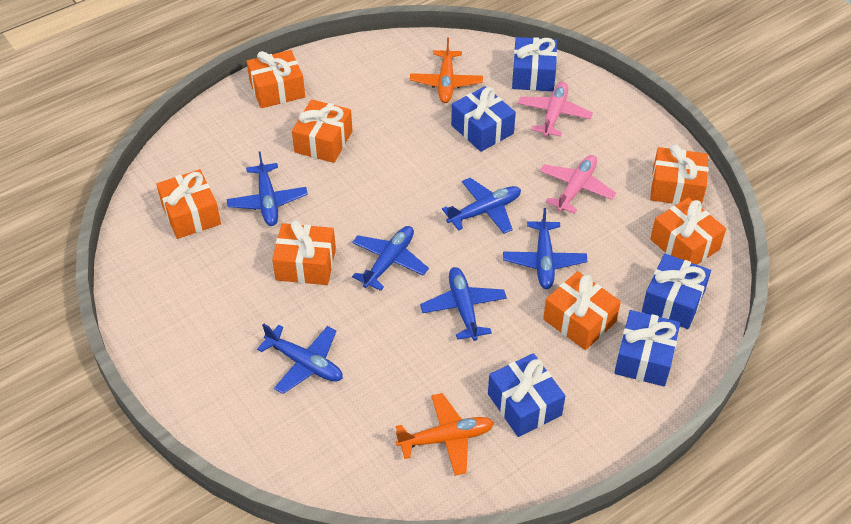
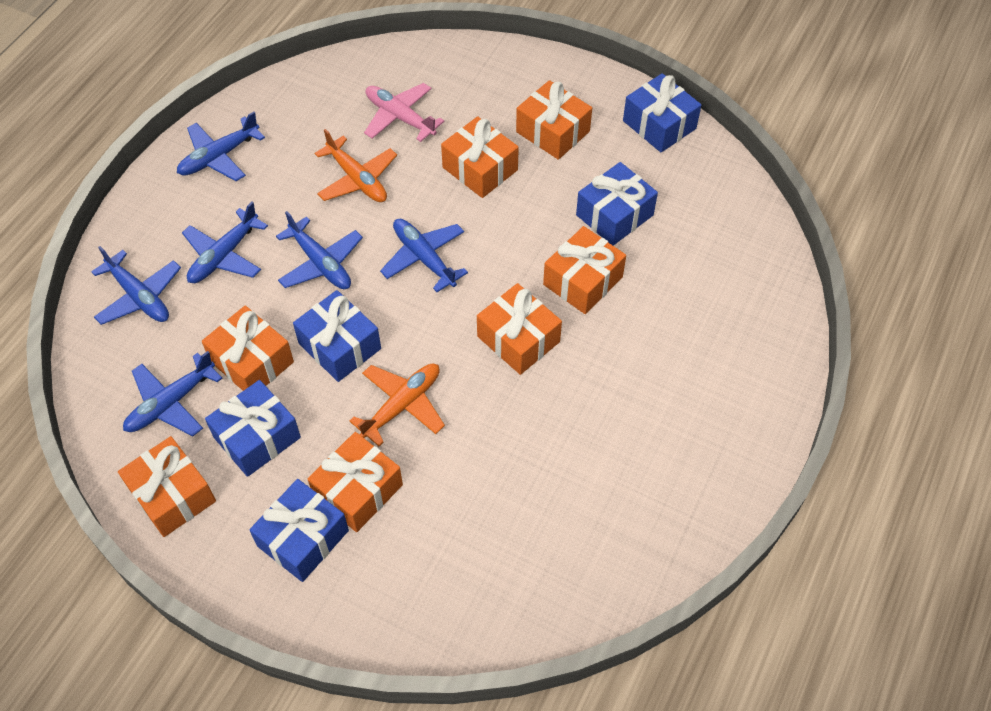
pink plane: 2 -> 1

